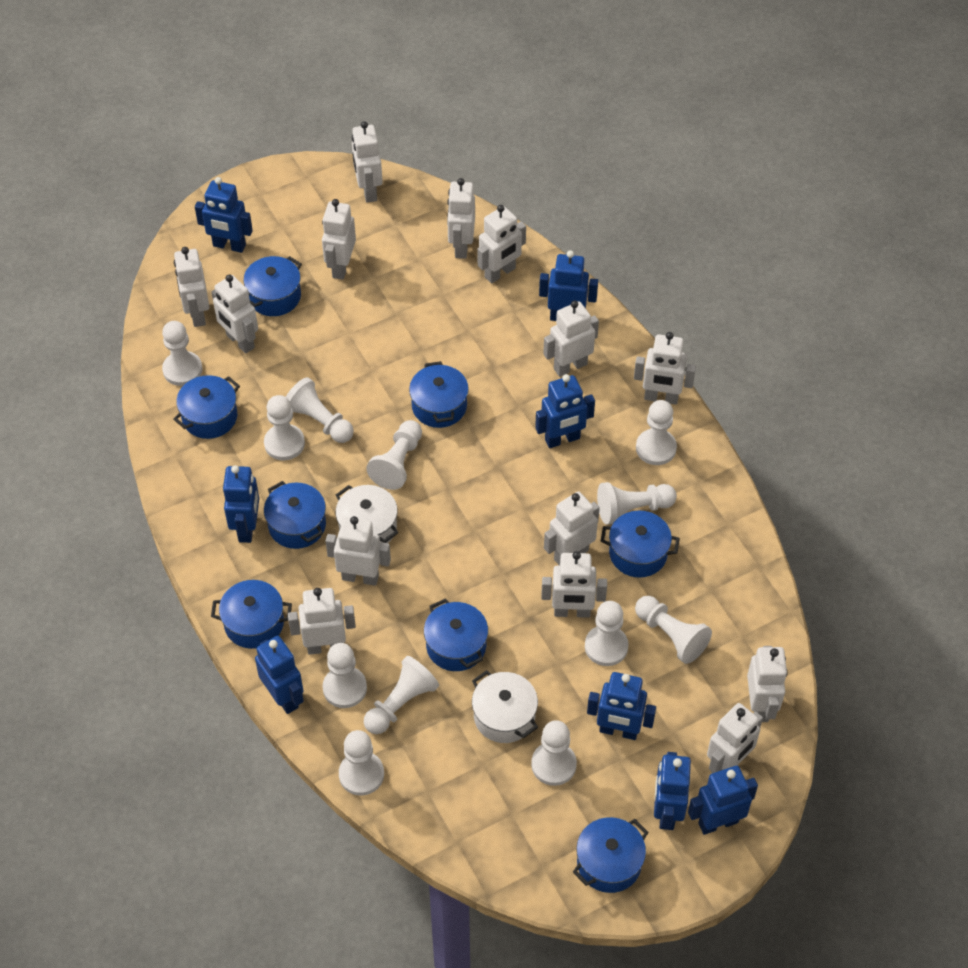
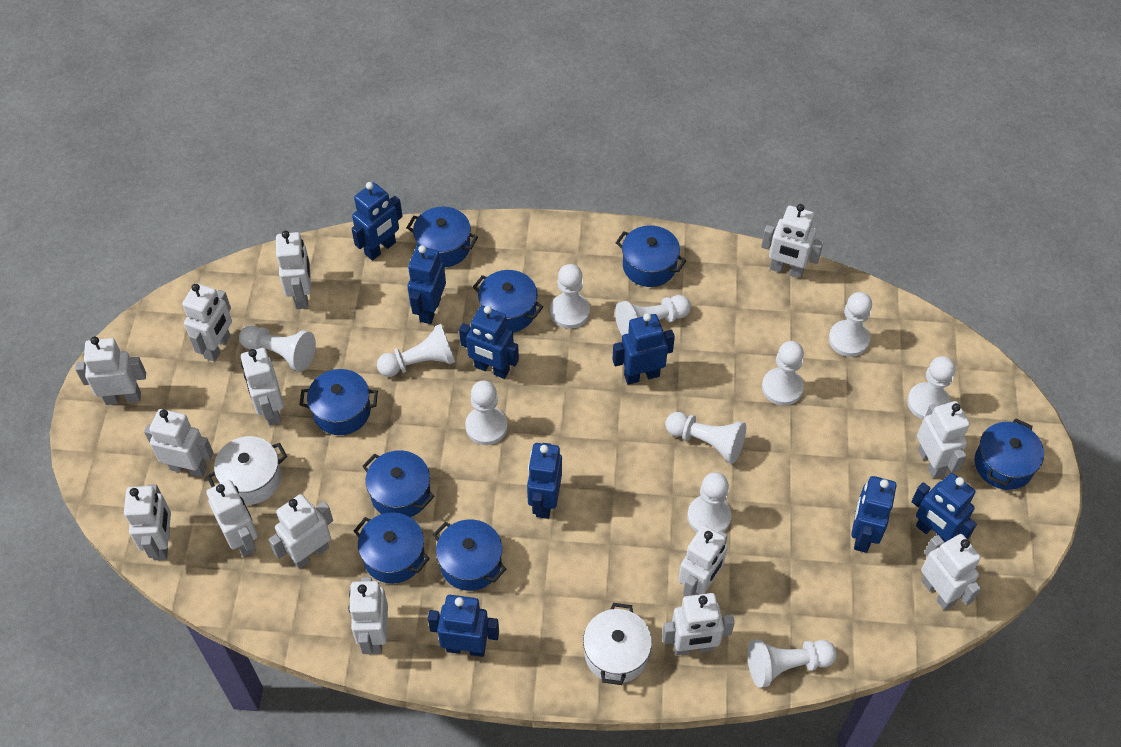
white pawn: 12 -> 11

